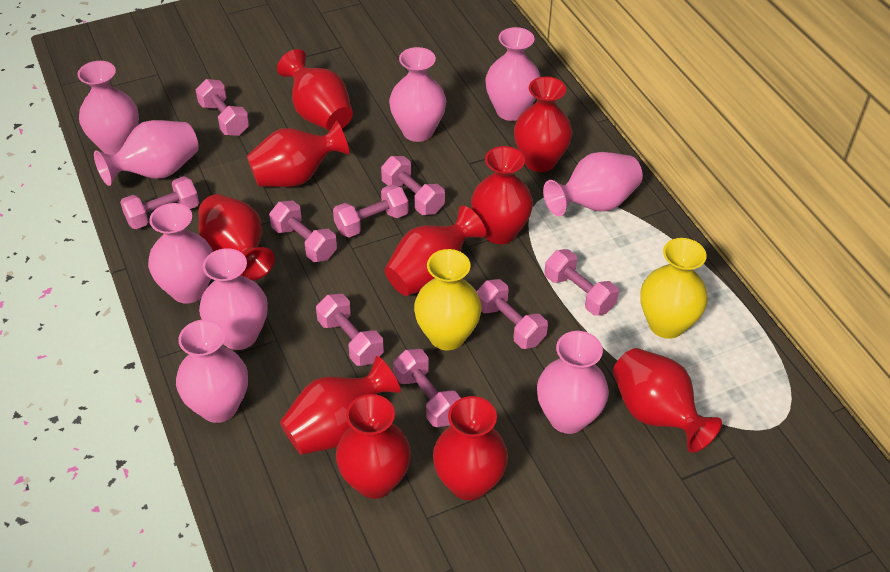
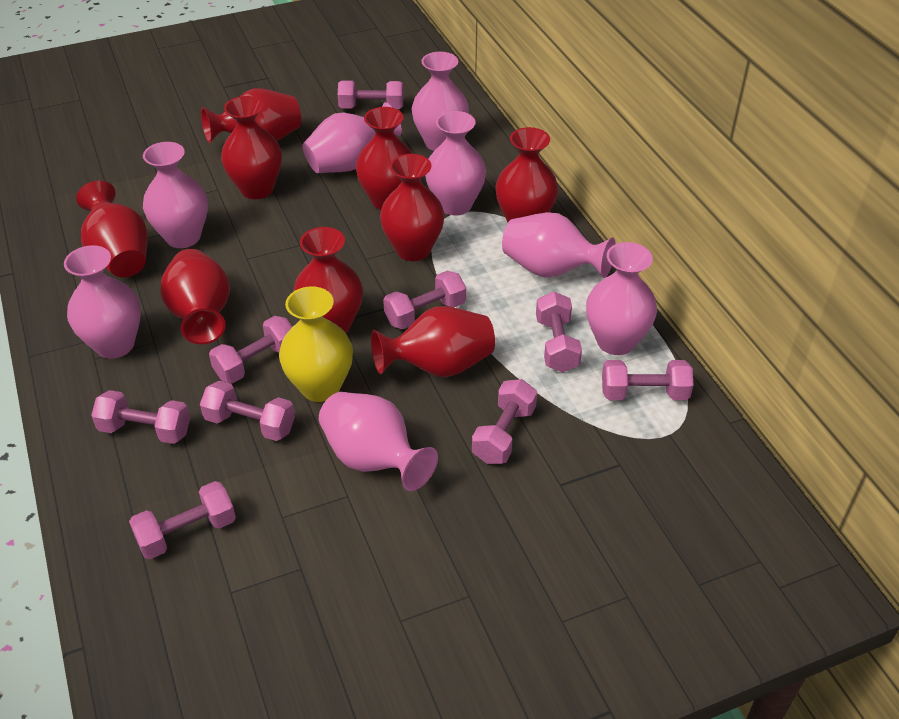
pink vase: 9 -> 8
red vase: 10 -> 9
yellow vase: 2 -> 1

